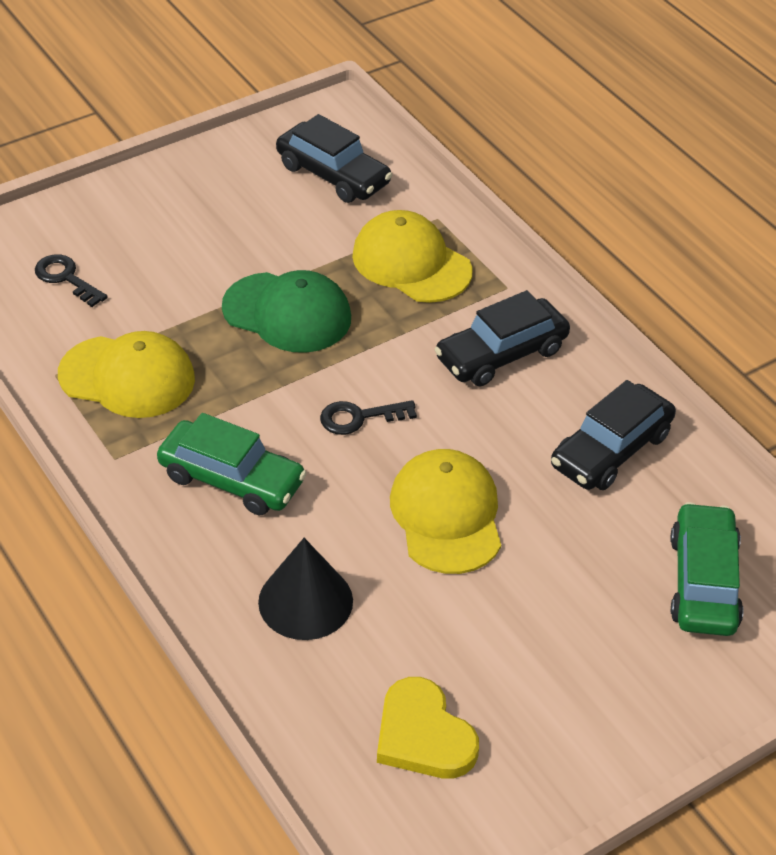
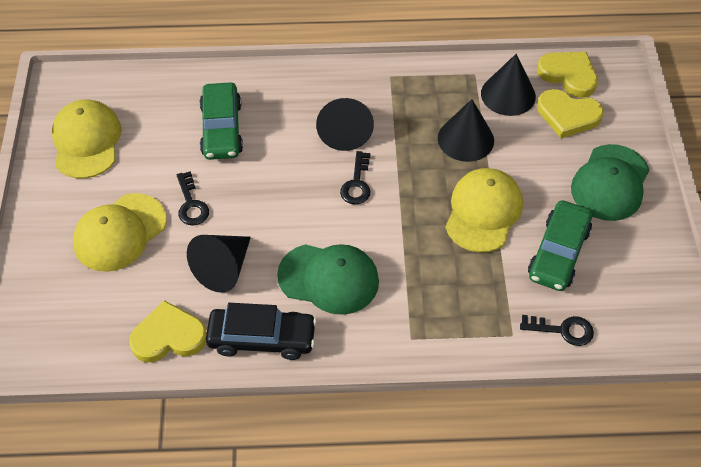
black car: 3 -> 1
black cone: 1 -> 4
black key: 2 -> 3
green cap: 1 -> 2
yellow heart: 1 -> 3

